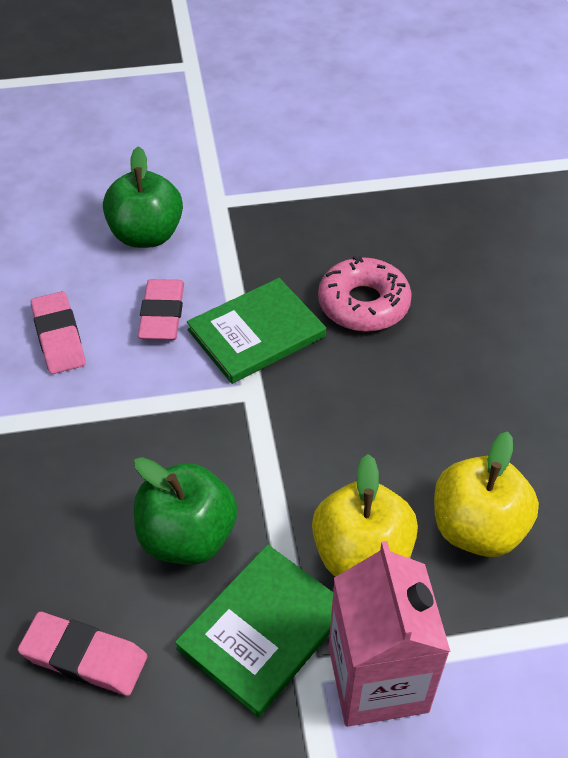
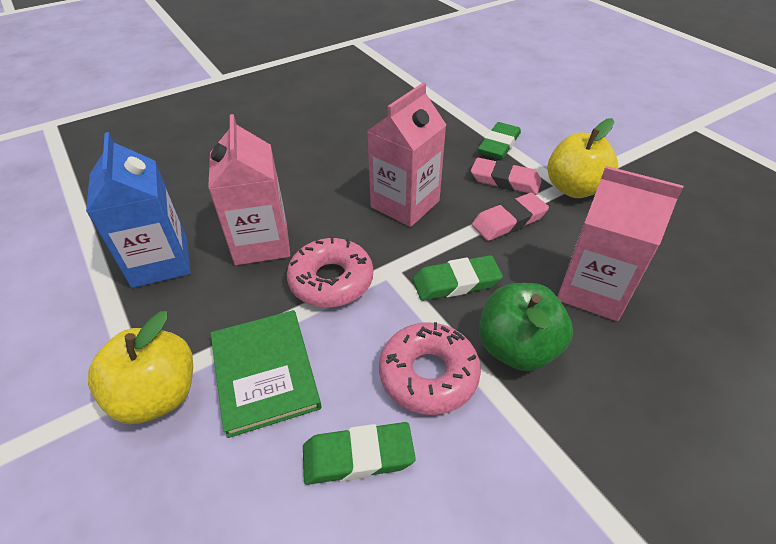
blue carton: 0 -> 1
green apple: 2 -> 1
green book: 2 -> 1
green eraser: 0 -> 3
pink carton: 1 -> 3
pink donut: 1 -> 2
pink eraser: 3 -> 2

